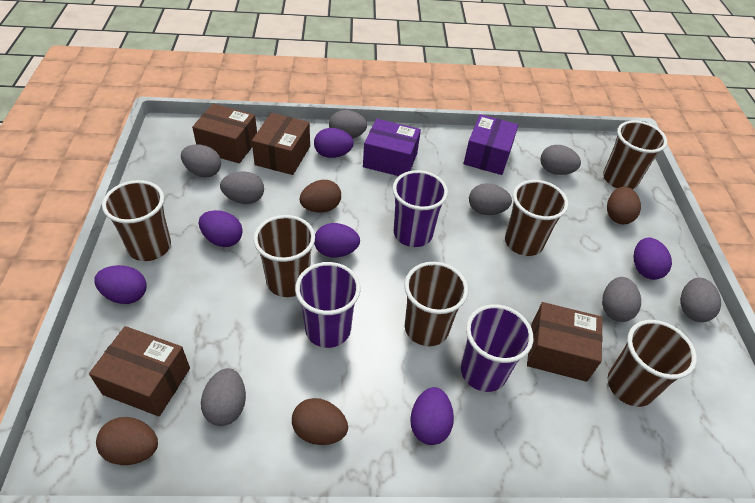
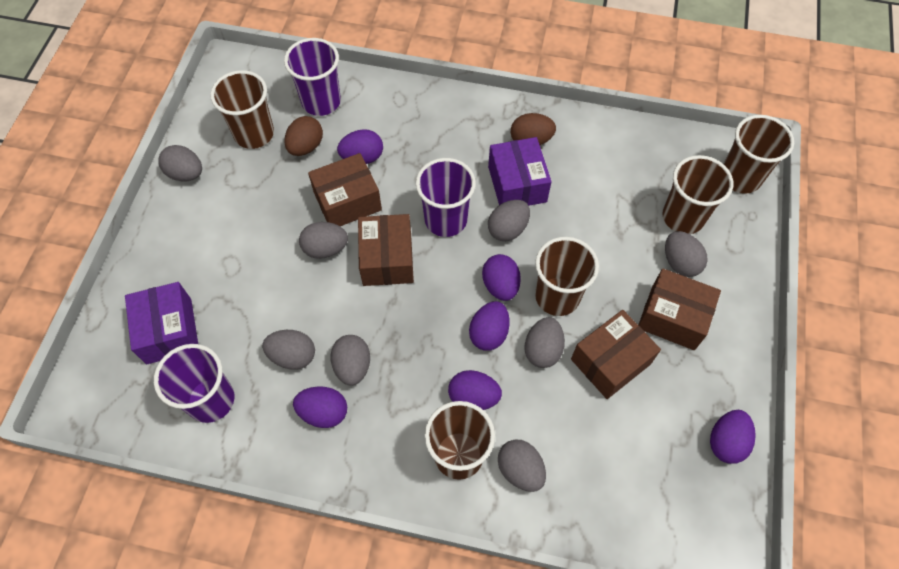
brown cup: 6 -> 5
brown egg: 4 -> 2

